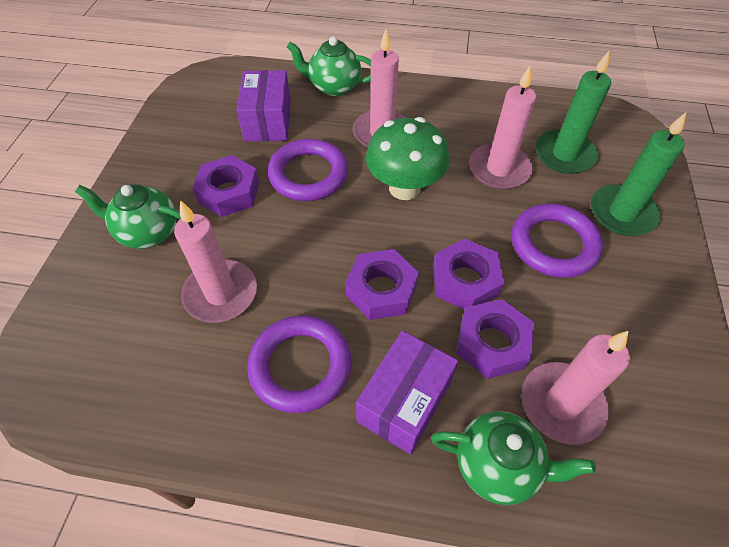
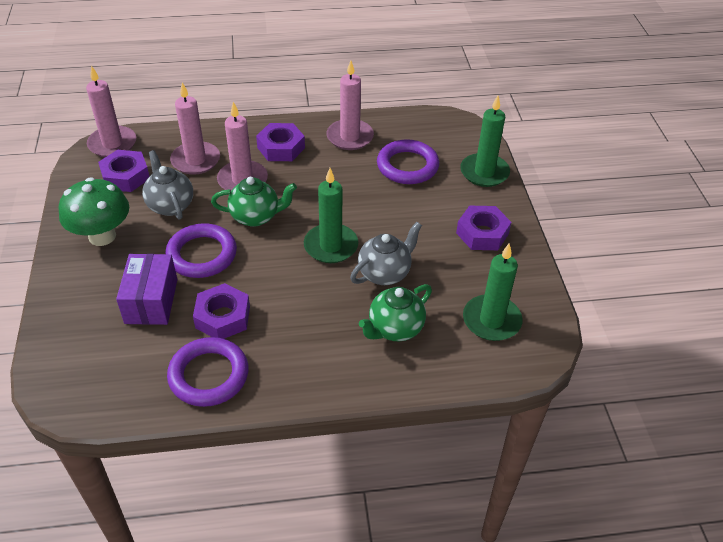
green candle: 2 -> 3
green teapot: 3 -> 2
grey teapot: 0 -> 2
purple box: 2 -> 1

